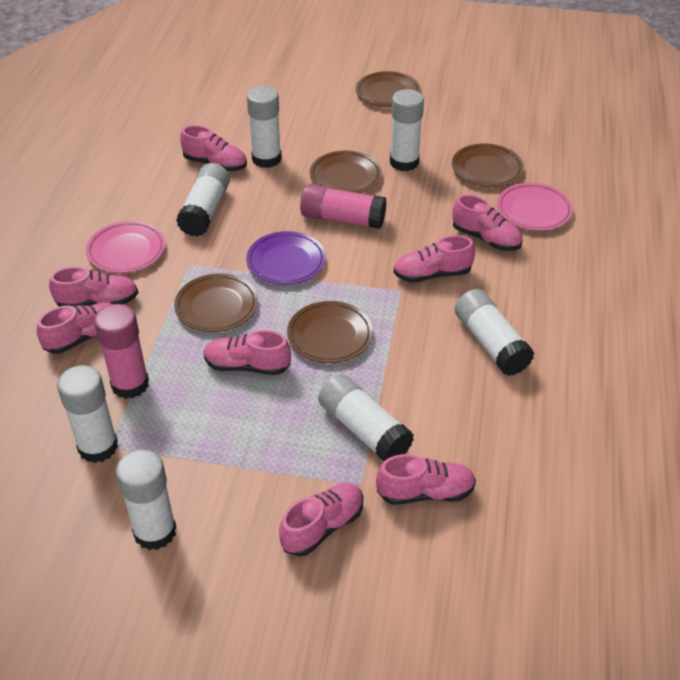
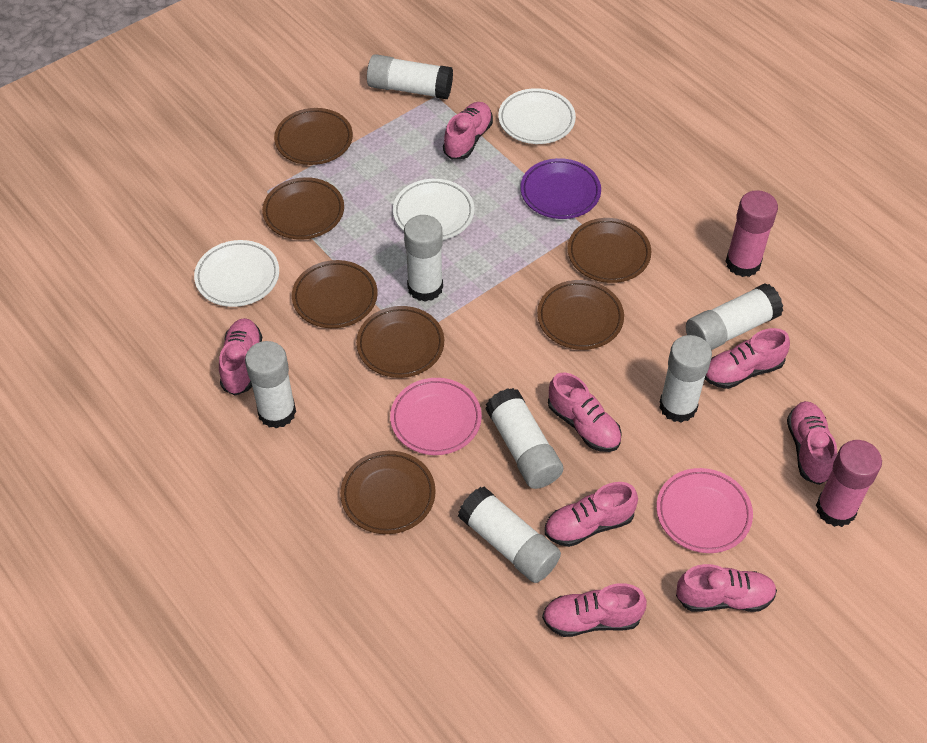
brown plate: 5 -> 7
white plate: 0 -> 3

